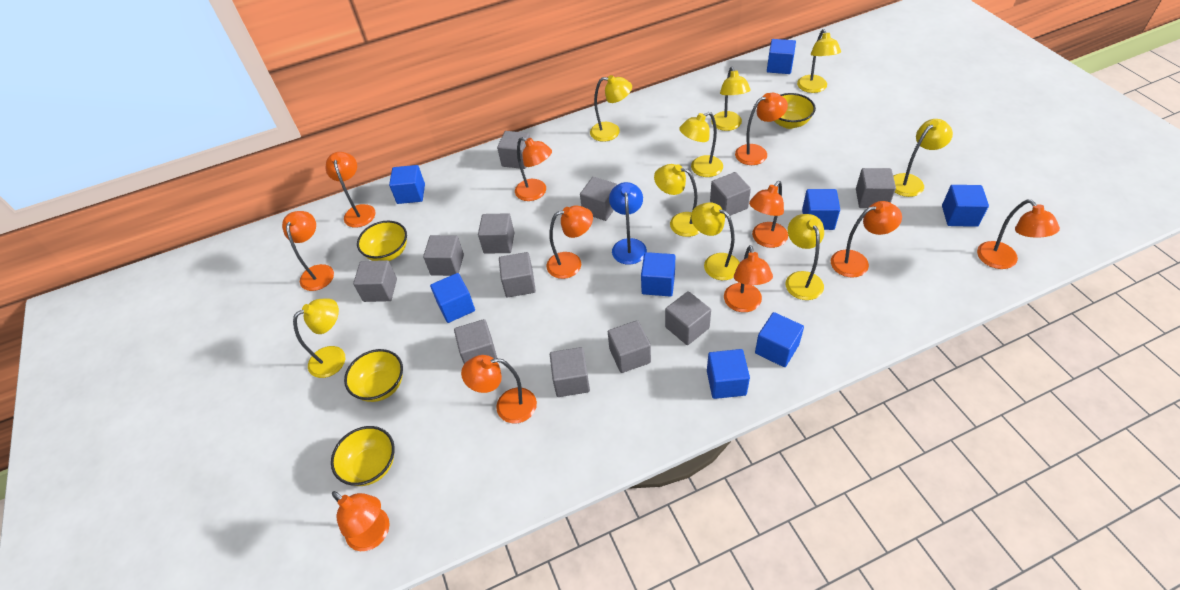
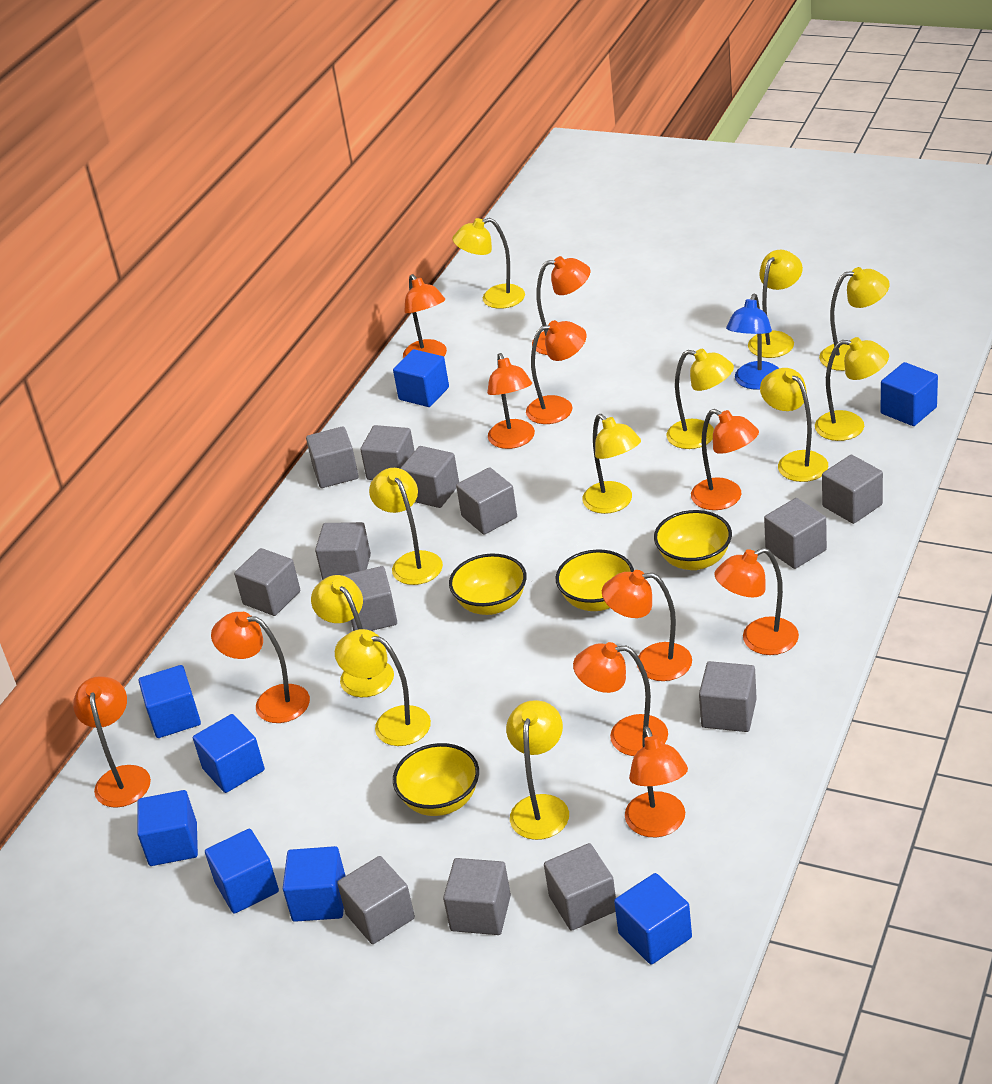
grey cube: 12 -> 13
yellow lamp: 9 -> 11

